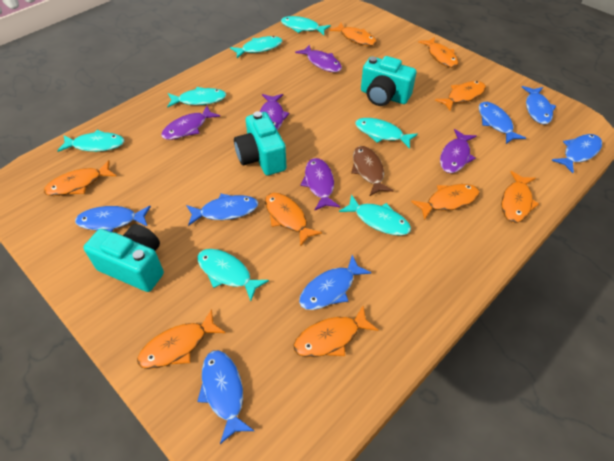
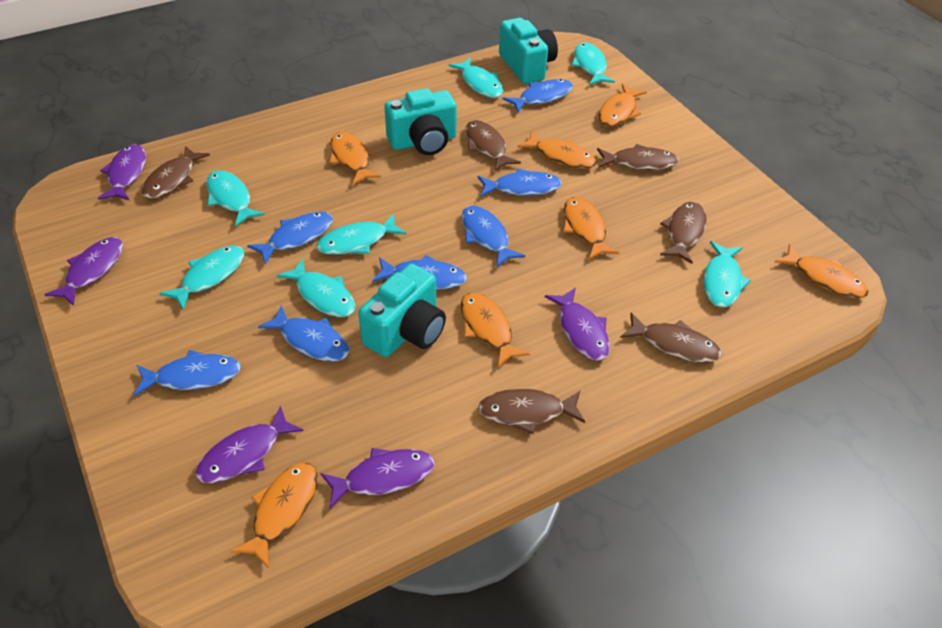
brown fish: 1 -> 6
orange fish: 9 -> 7

